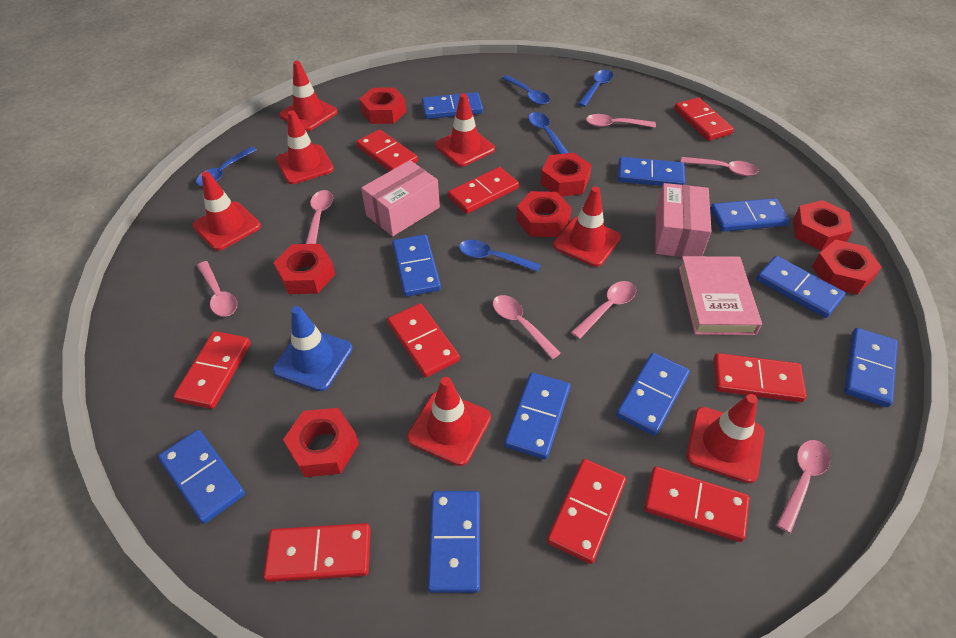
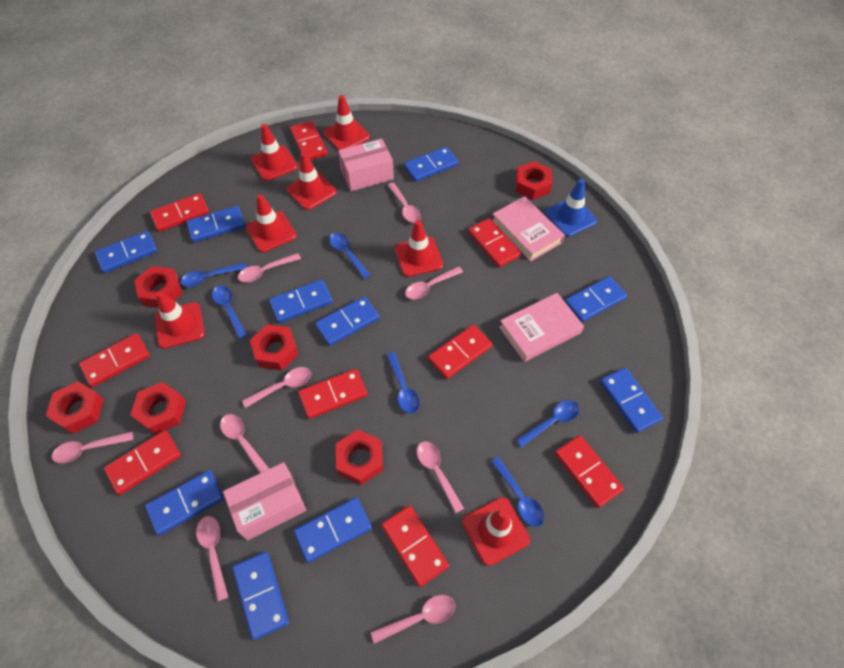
blue spoon: 5 -> 6
pink book: 1 -> 2
pink spoon: 7 -> 9
red nut: 7 -> 6

